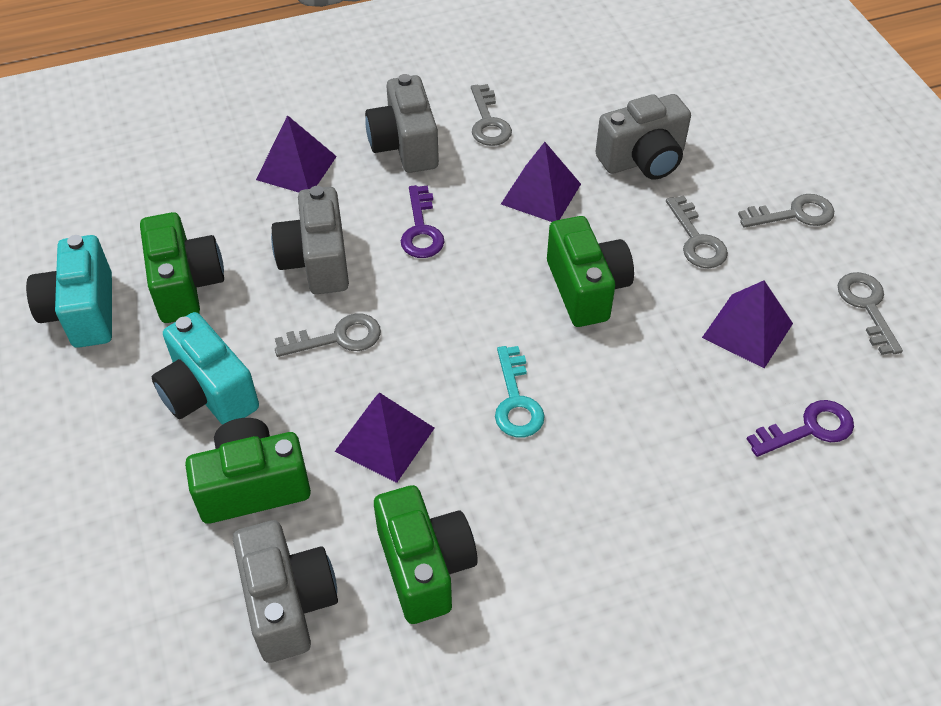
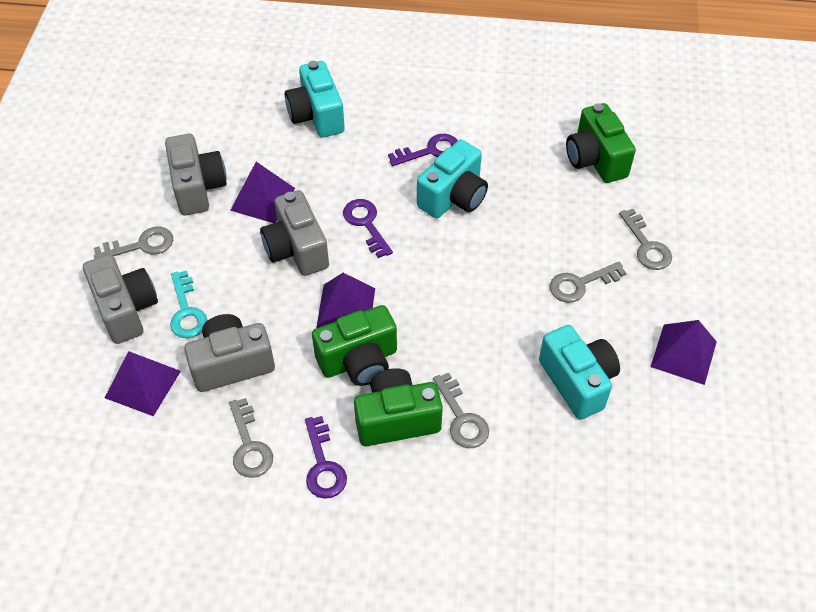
green camera: 4 -> 3
purple key: 2 -> 3
turquoise camera: 2 -> 3

